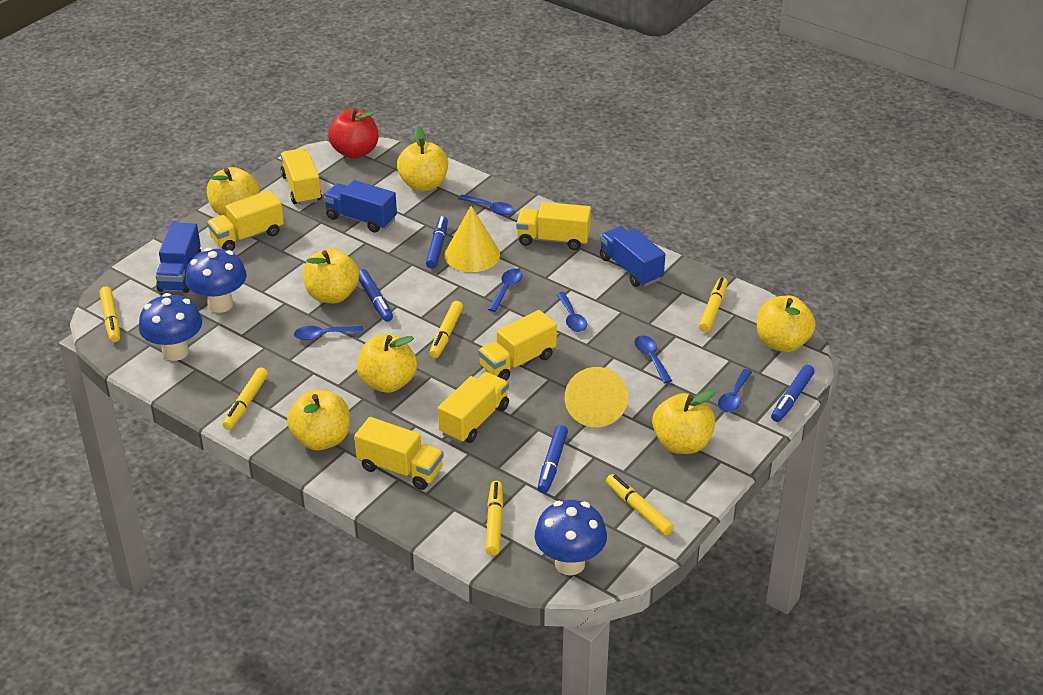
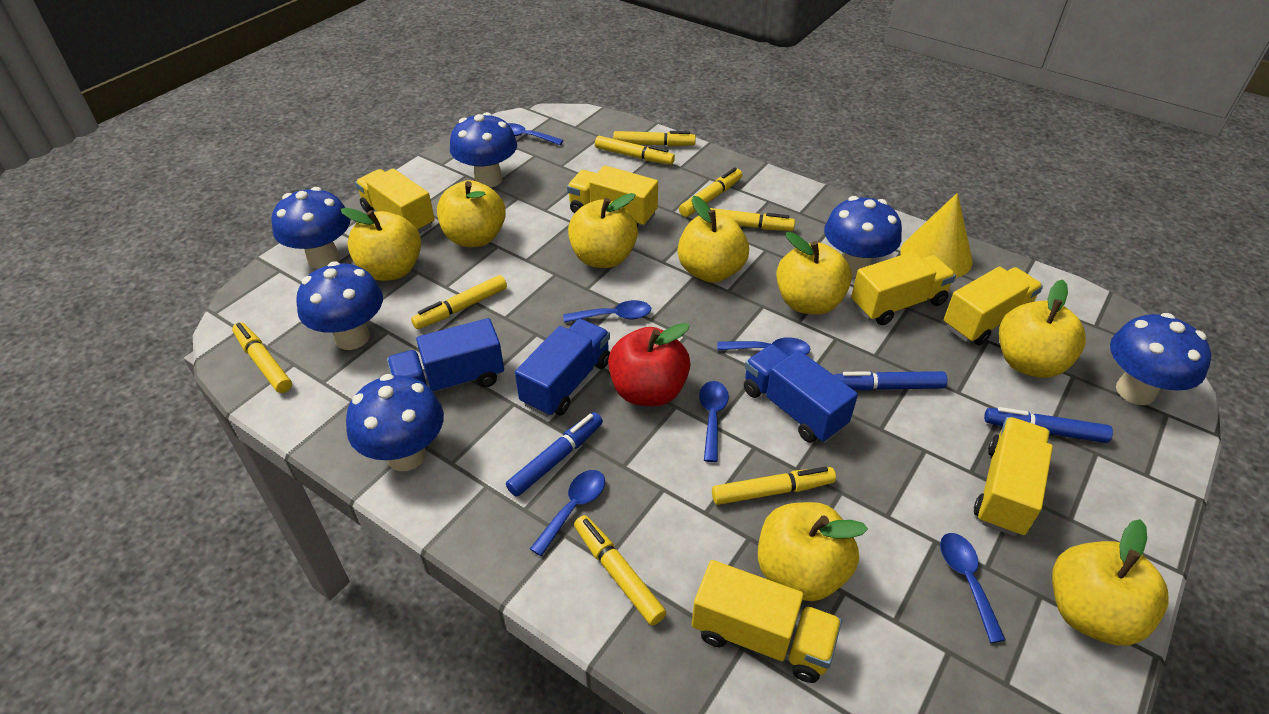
blue marker: 4 -> 3
blue mushroom: 3 -> 6
yellow apple: 7 -> 8
yellow cone: 2 -> 1
yellow marker: 6 -> 8

